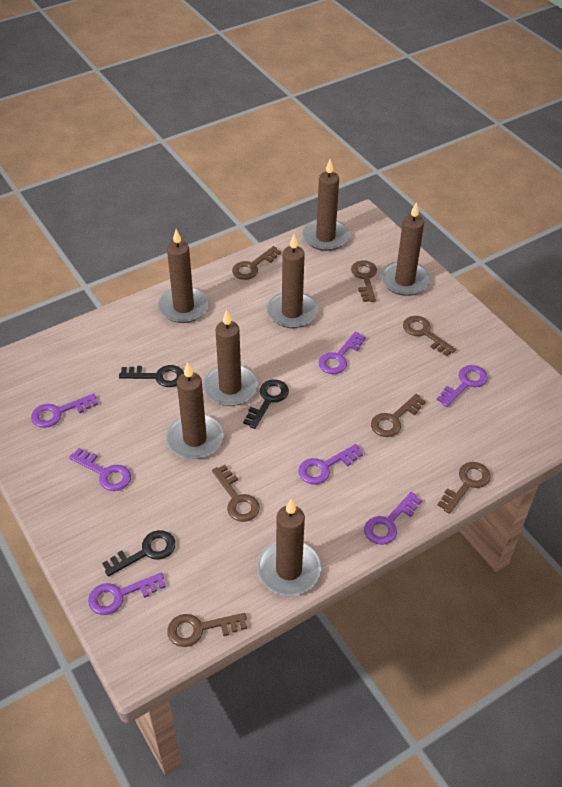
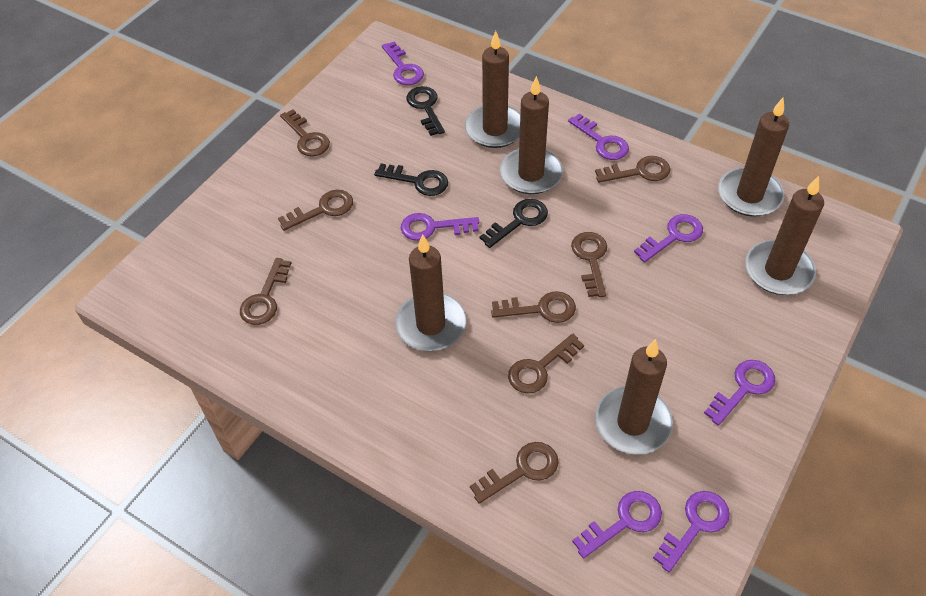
brown candle: 7 -> 6
brown key: 7 -> 8

